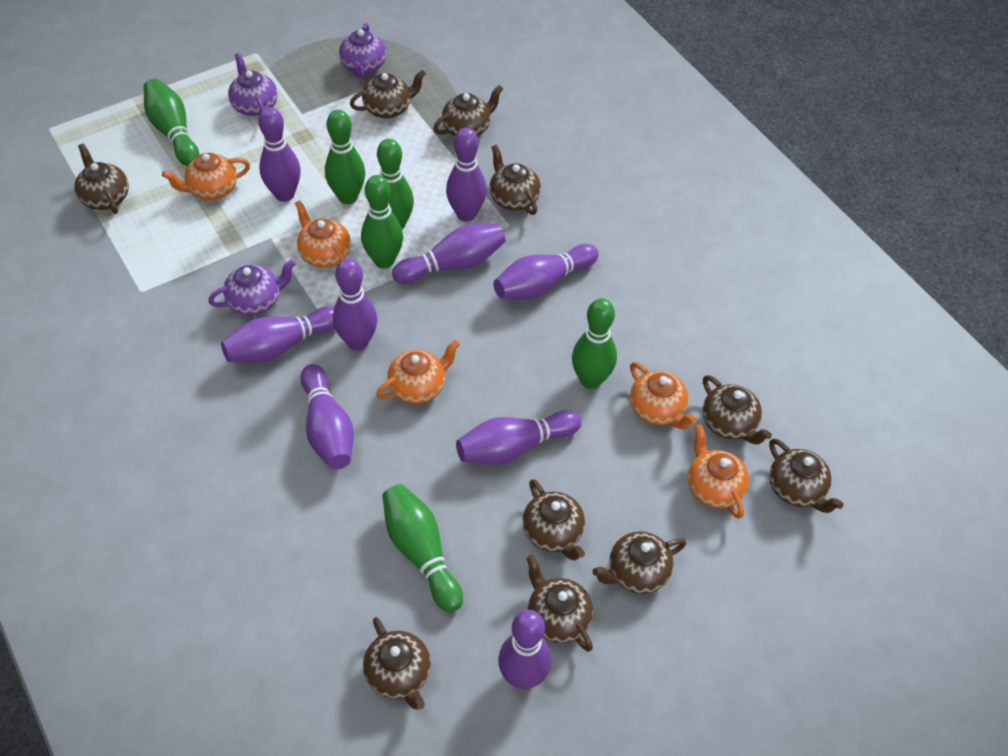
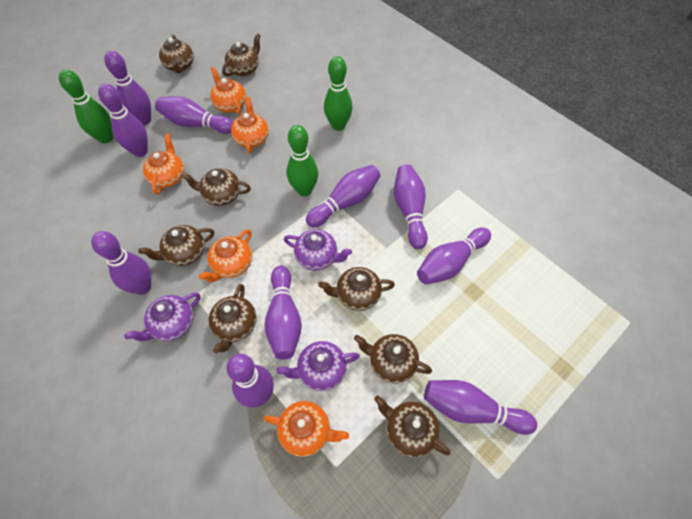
brown teapot: 10 -> 8
green bowling pin: 6 -> 3
purple bowling pin: 9 -> 10

